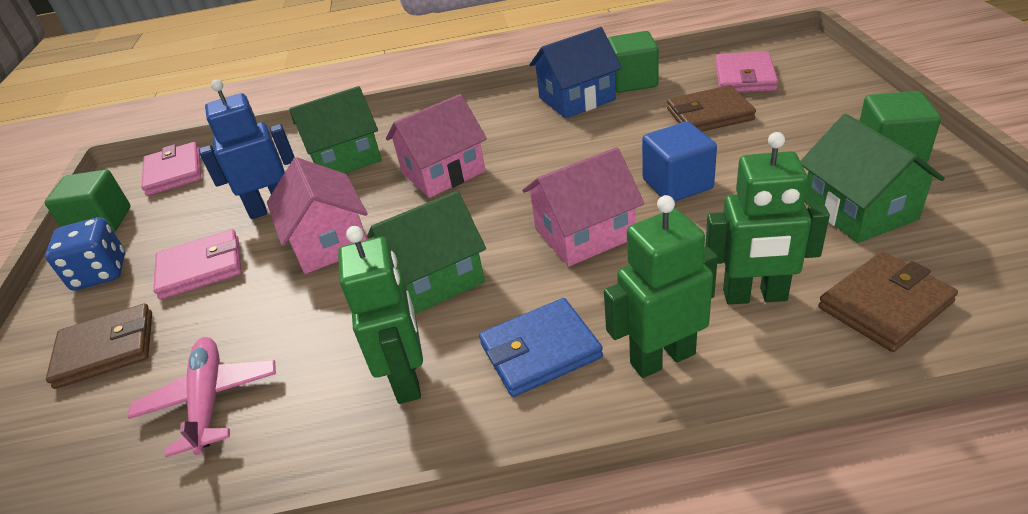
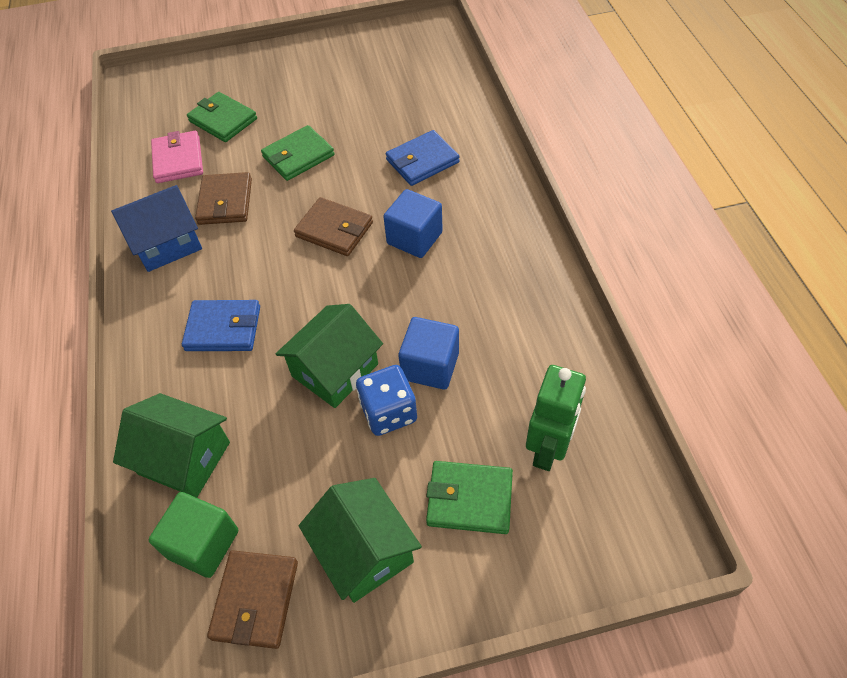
blue cube: 1 -> 2
blue robot: 1 -> 0
blue wallet: 1 -> 2
green cube: 3 -> 1
green robot: 3 -> 1
green wallet: 0 -> 3
pink house: 3 -> 0
pink plane: 1 -> 0
pink wallet: 3 -> 1

